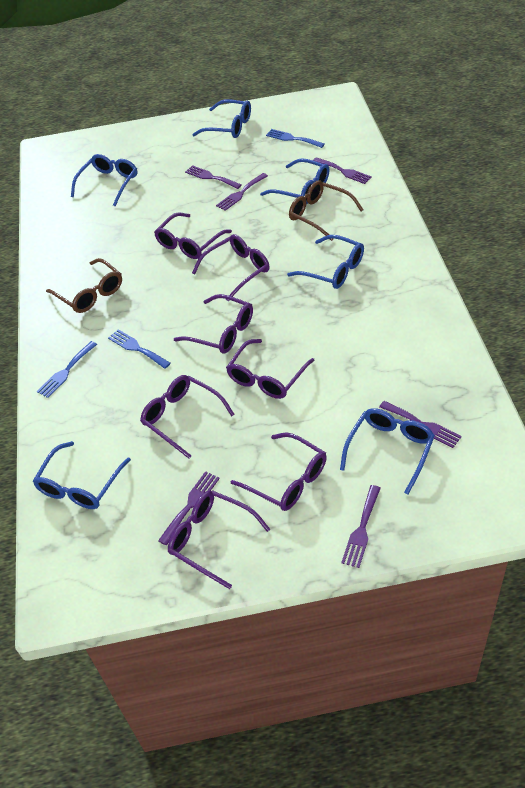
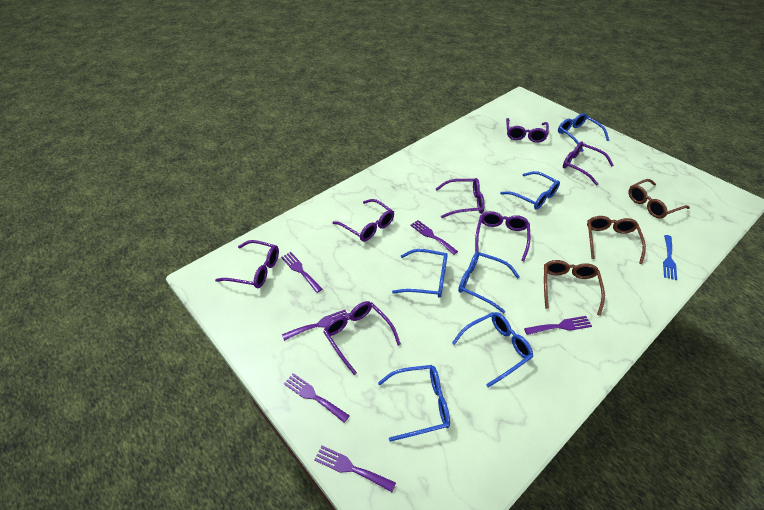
blue fork: 3 -> 1
brown glasses: 2 -> 3

